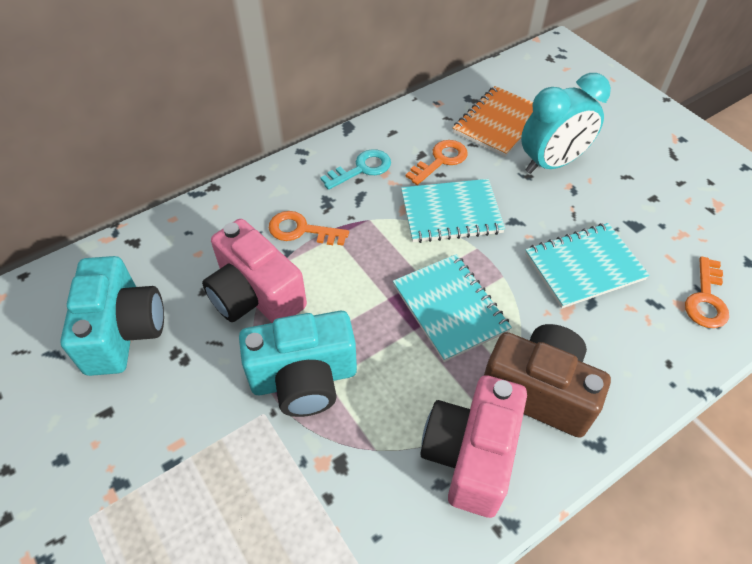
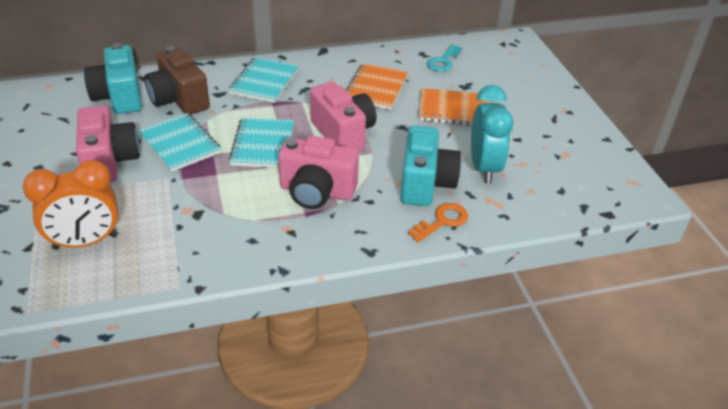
orange clock: 0 -> 1
orange key: 3 -> 1
orange notebook: 1 -> 2
pink camera: 2 -> 3

